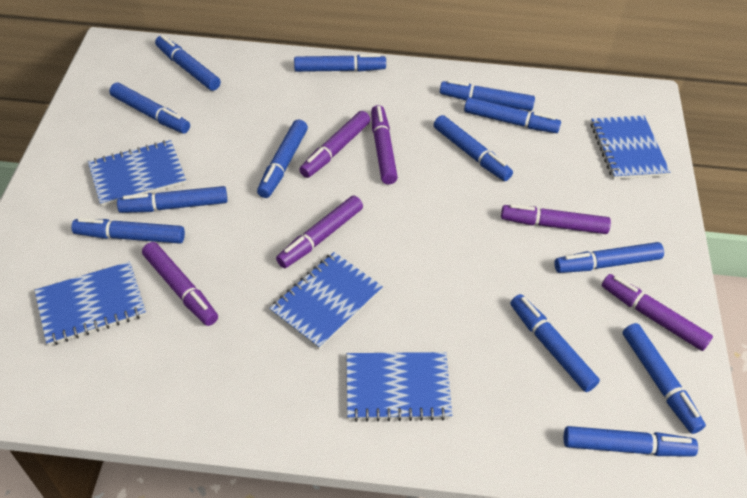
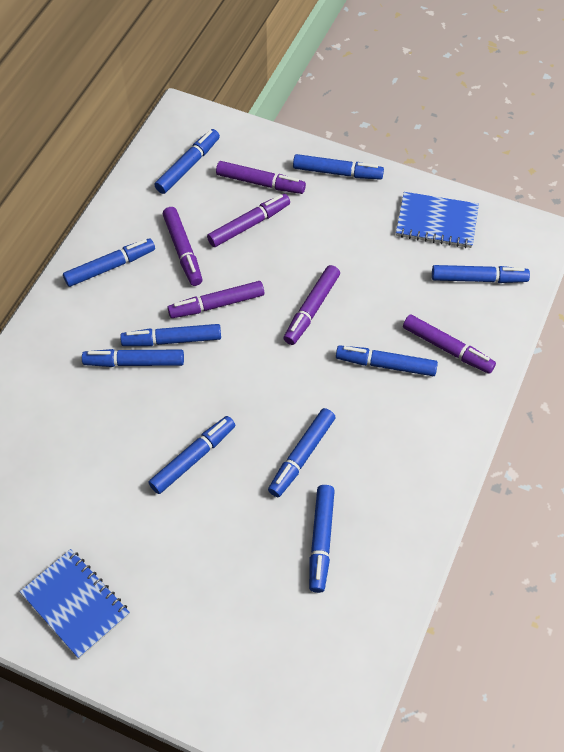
blue marker: 13 -> 10
blue notebook: 5 -> 2

